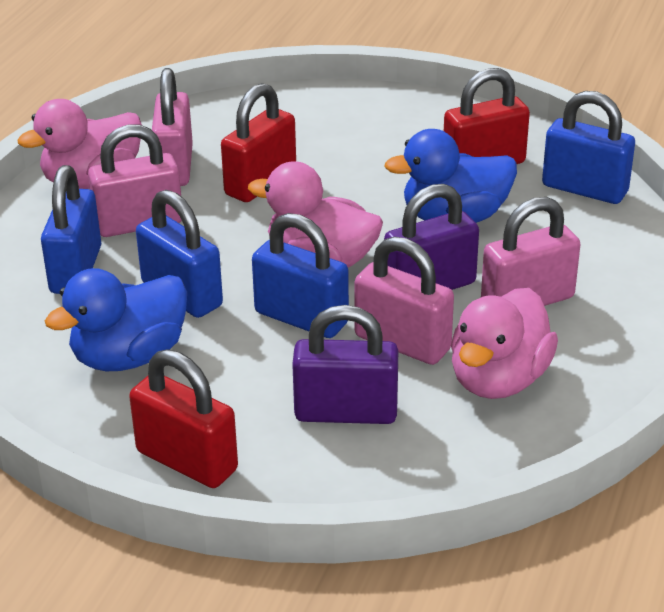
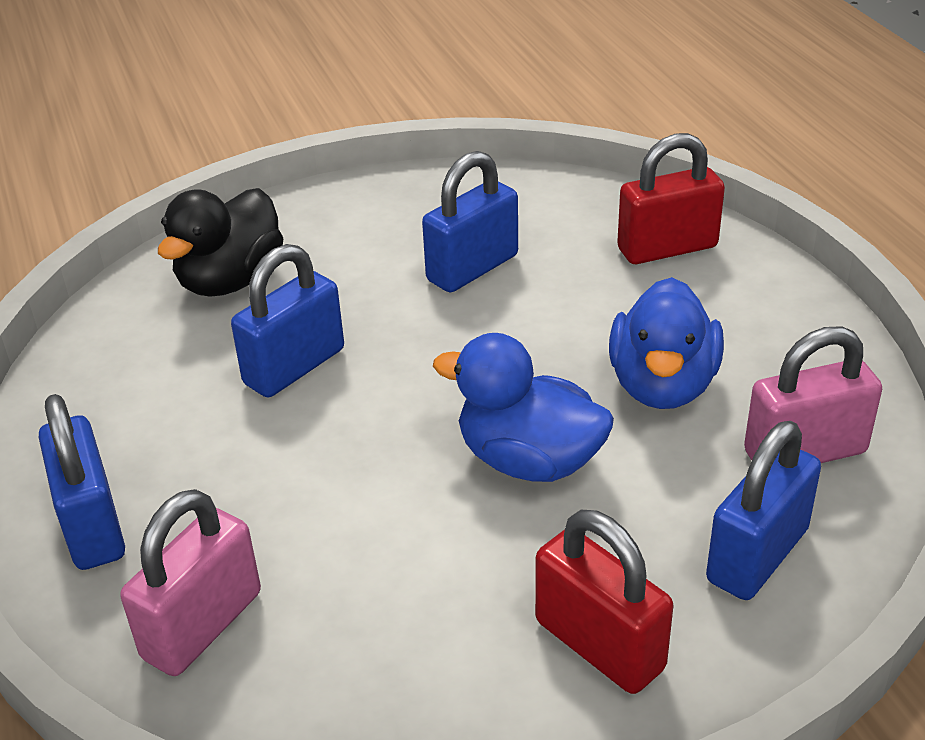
black duck: 0 -> 1
pink duck: 3 -> 0
pink padlock: 4 -> 2
purple padlock: 2 -> 0
red padlock: 3 -> 2

